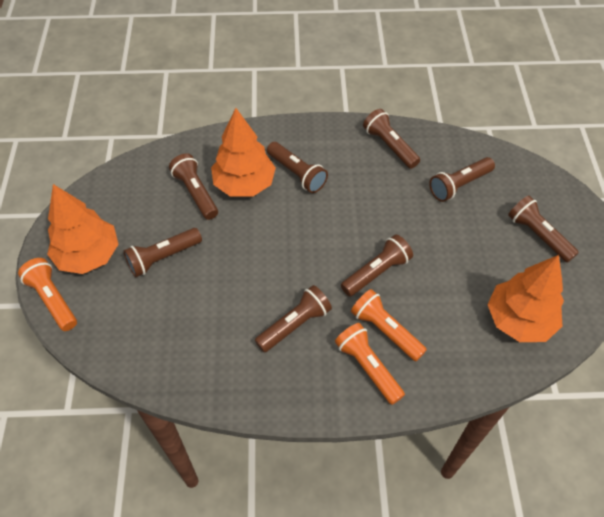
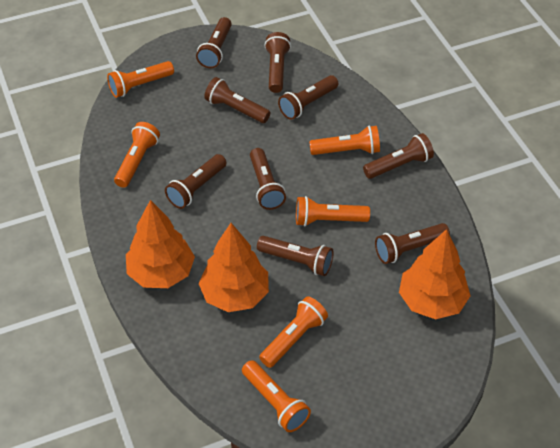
brown flashlight: 8 -> 9
orange flashlight: 3 -> 6

